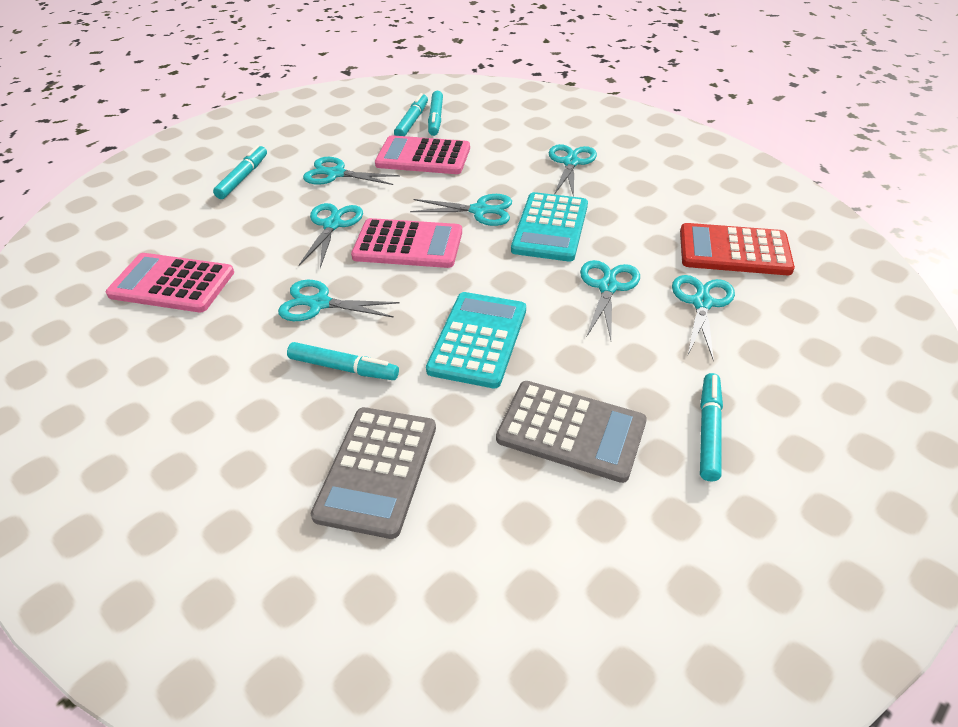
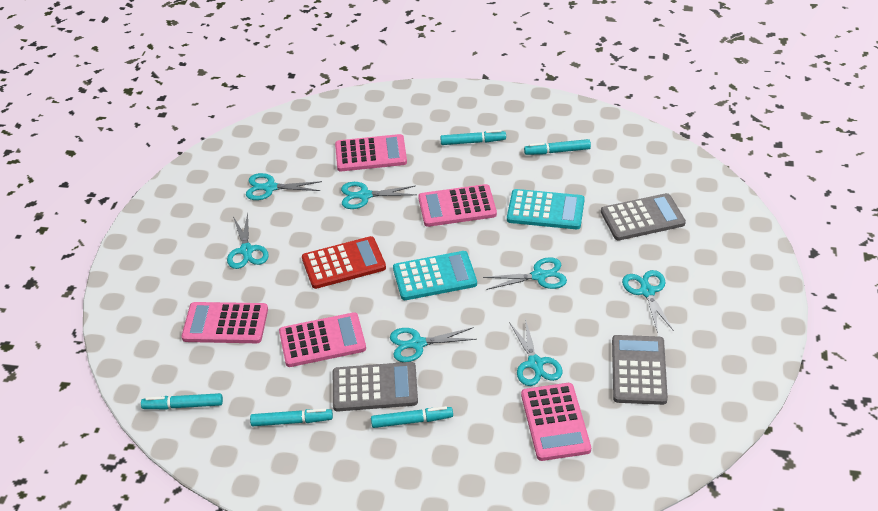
grey calculator: 2 -> 3
pink calculator: 3 -> 5

